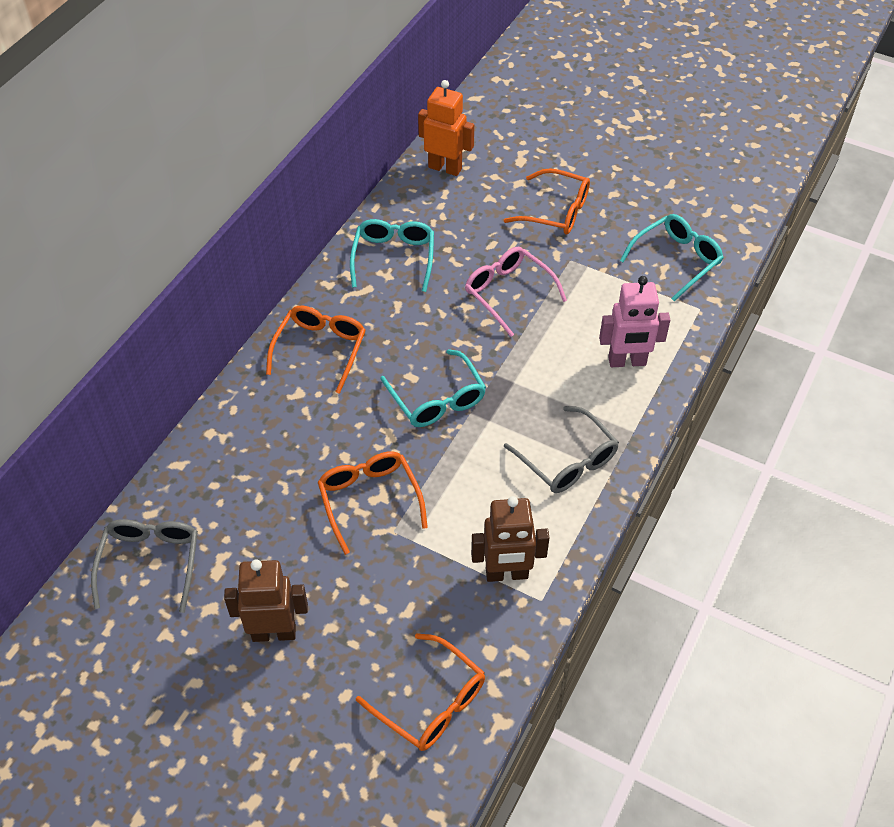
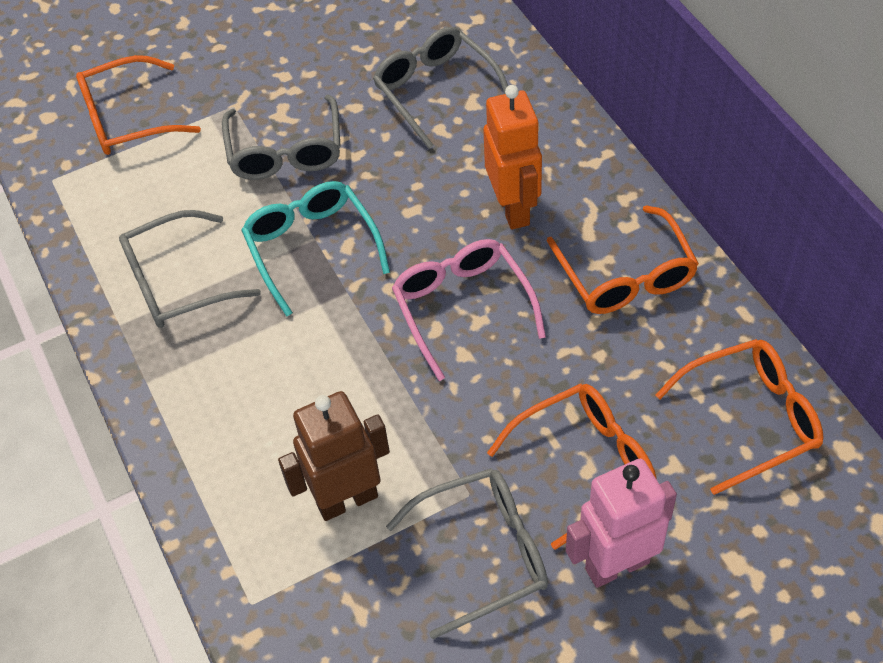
brown robot: 2 -> 1
grey glasses: 2 -> 4
turquoise glasses: 3 -> 1

